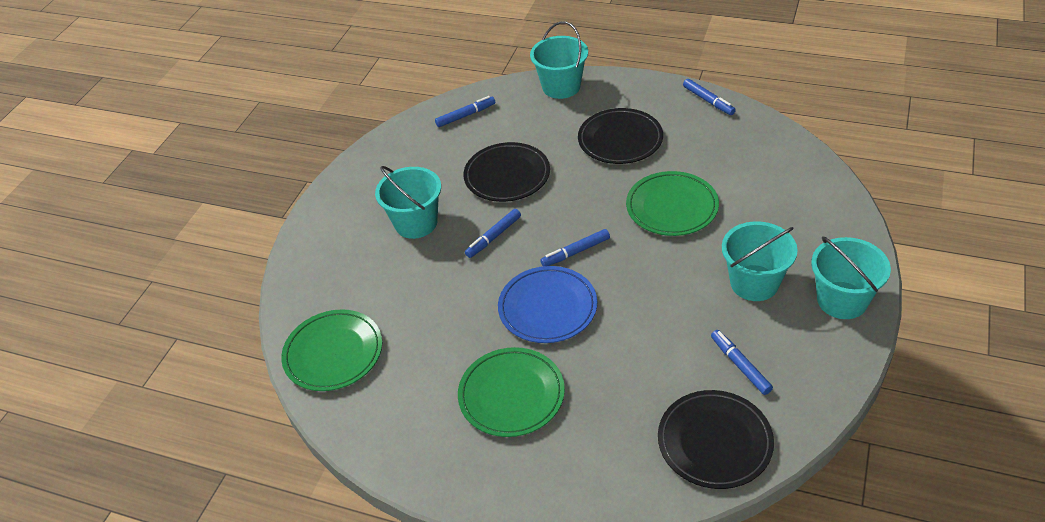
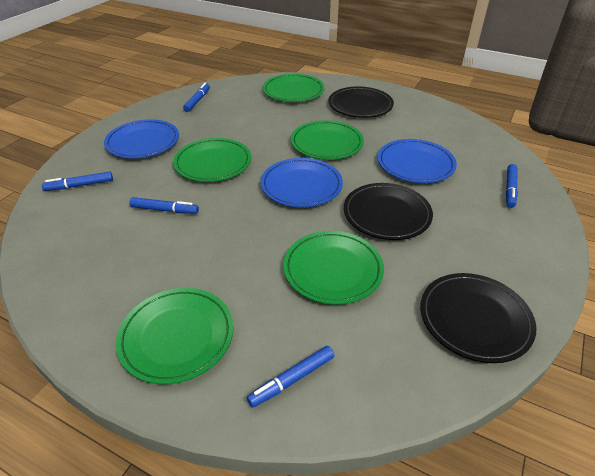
blue plate: 1 -> 3
green plate: 3 -> 5
turquoise bucket: 4 -> 0

